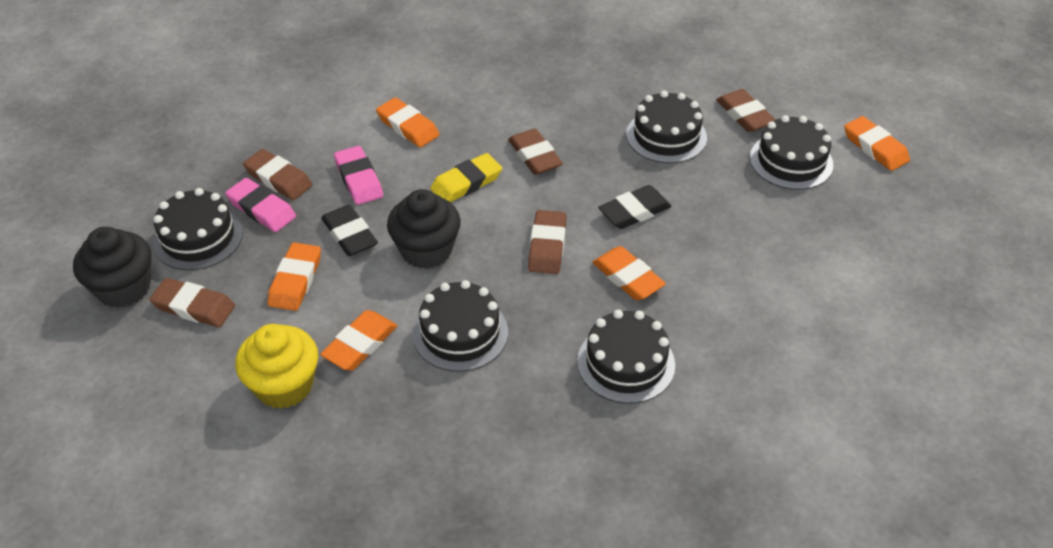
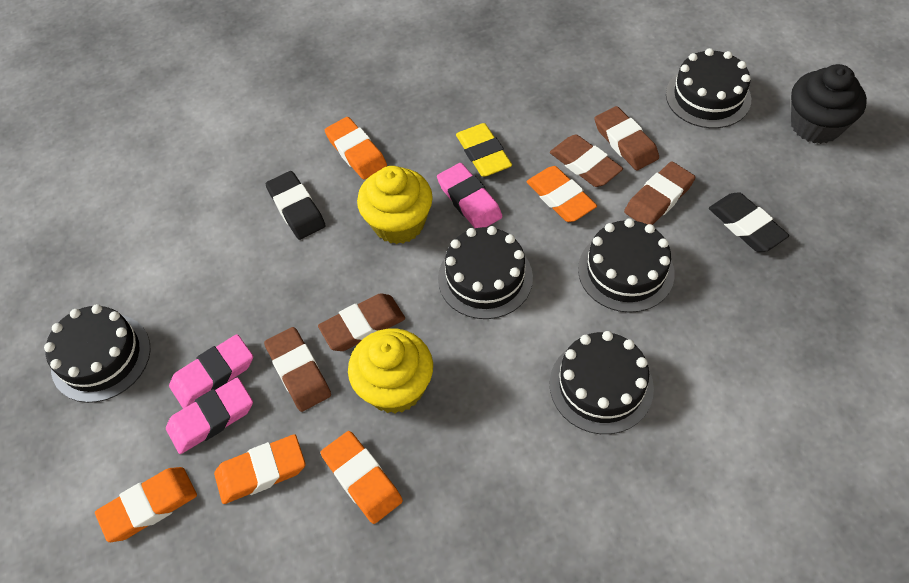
black cupcake: 2 -> 1
pink eraser: 2 -> 3
yellow cupcake: 1 -> 2

